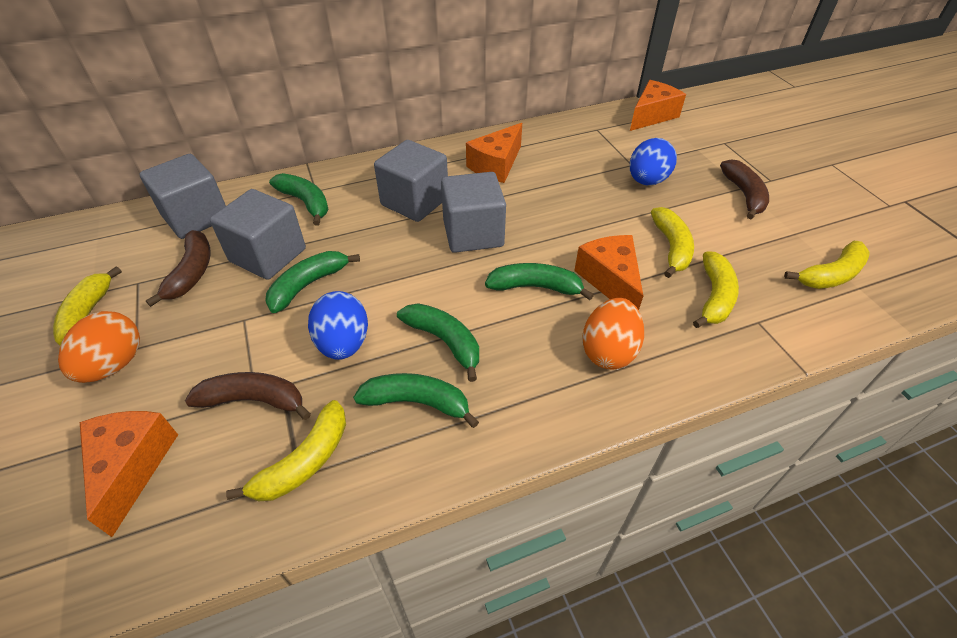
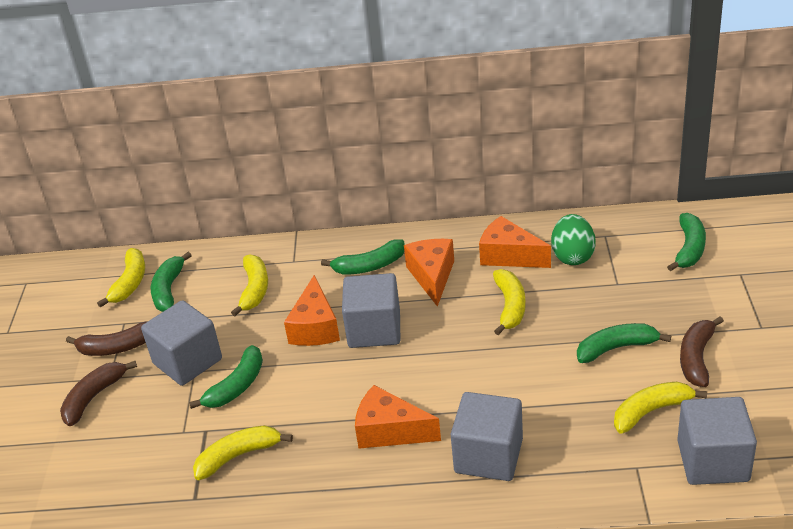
blue egg: 2 -> 0
green egg: 0 -> 1
orange egg: 2 -> 0

